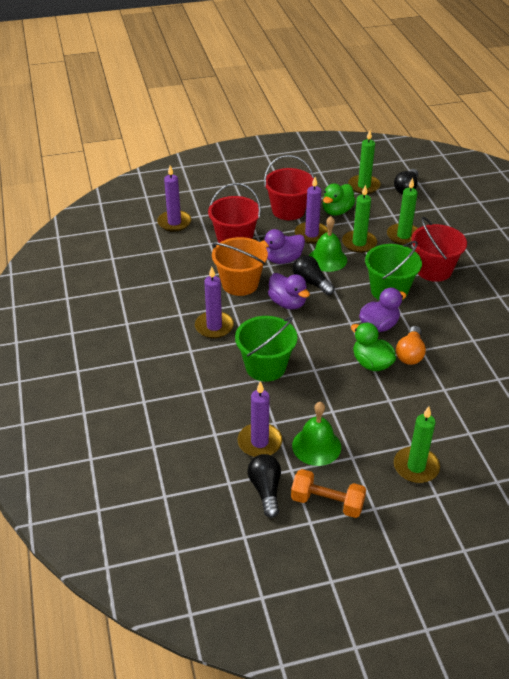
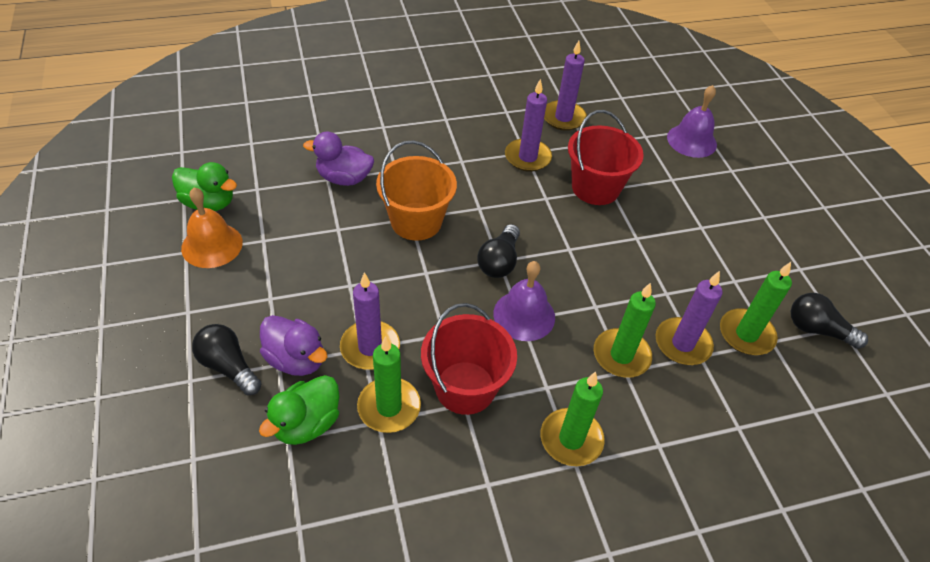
green bell: 2 -> 0
green bucket: 2 -> 0
orange bell: 0 -> 1
orange dumbbell: 1 -> 0
orange light bulb: 1 -> 0
purple bell: 0 -> 2
purple duck: 3 -> 2
red bucket: 3 -> 2

